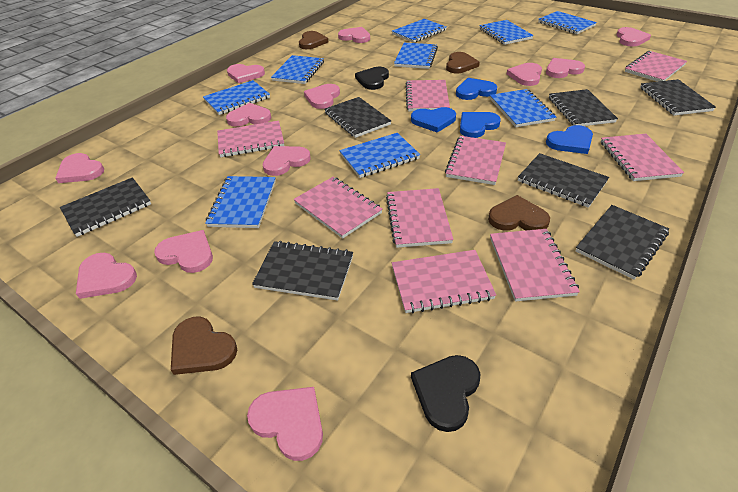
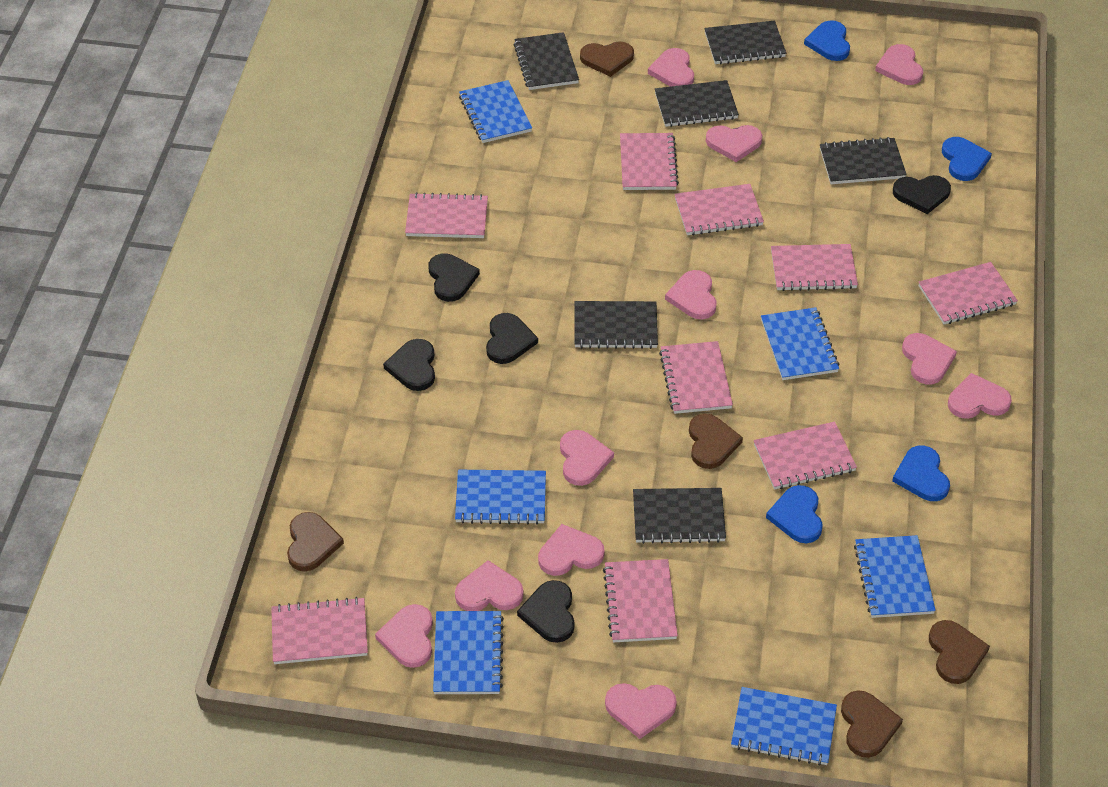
black heart: 2 -> 5
black notebook: 7 -> 6
blue notebook: 9 -> 6
brown heart: 4 -> 5
pink heart: 12 -> 11

